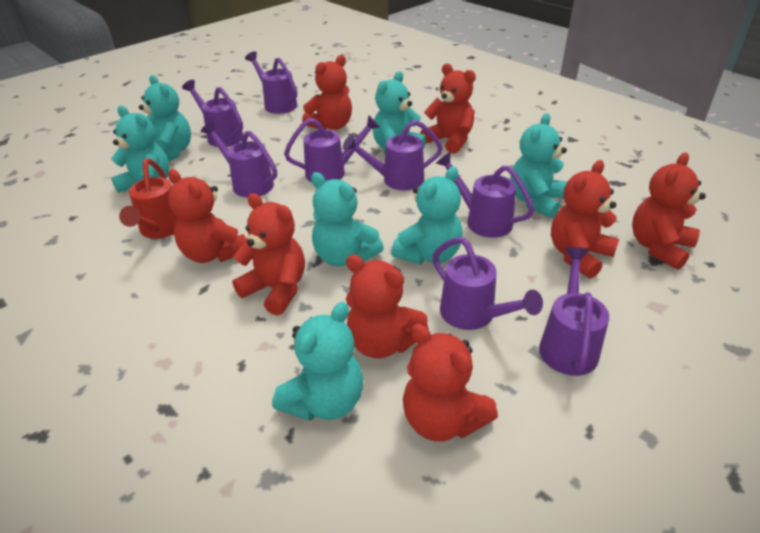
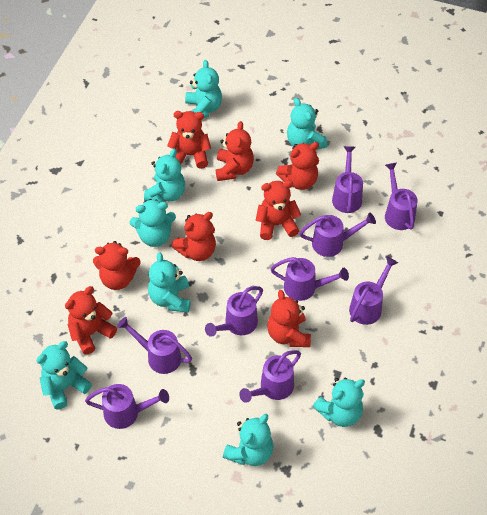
purple watering can: 8 -> 9
red watering can: 1 -> 0
turquoise teddy bear: 7 -> 8

